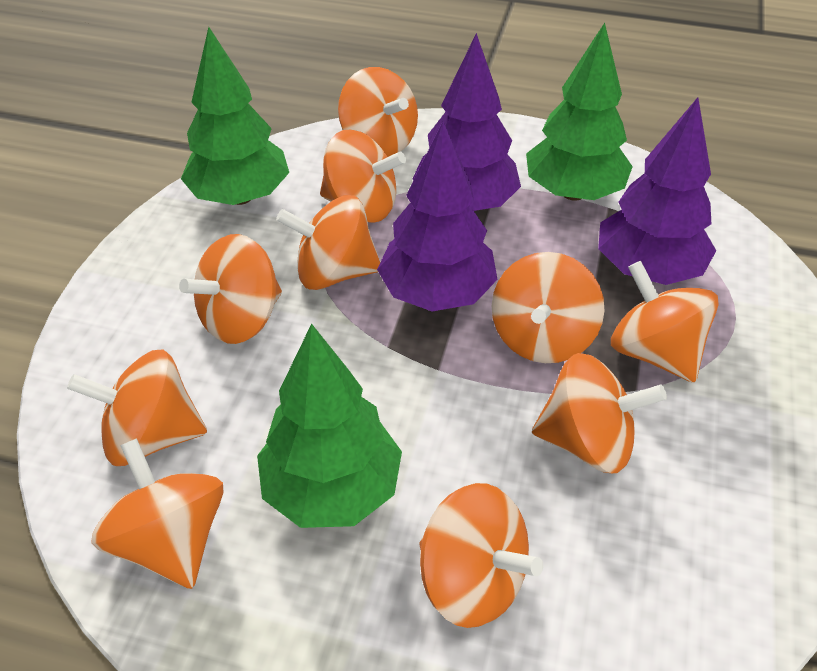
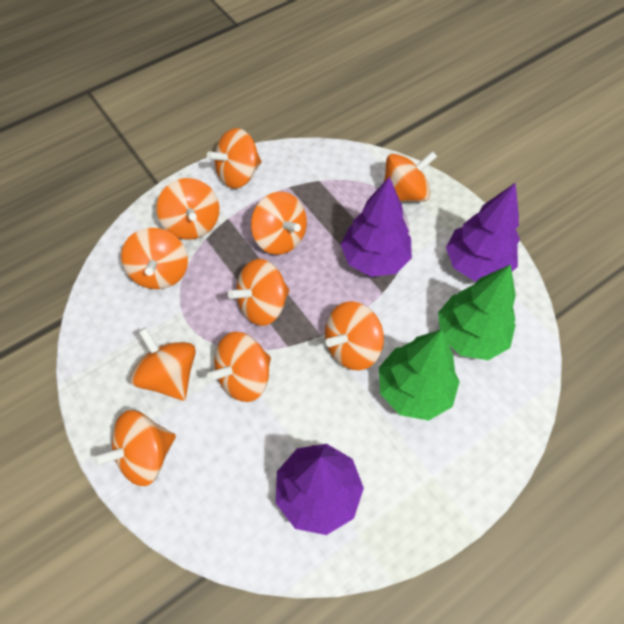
green tree: 3 -> 2

